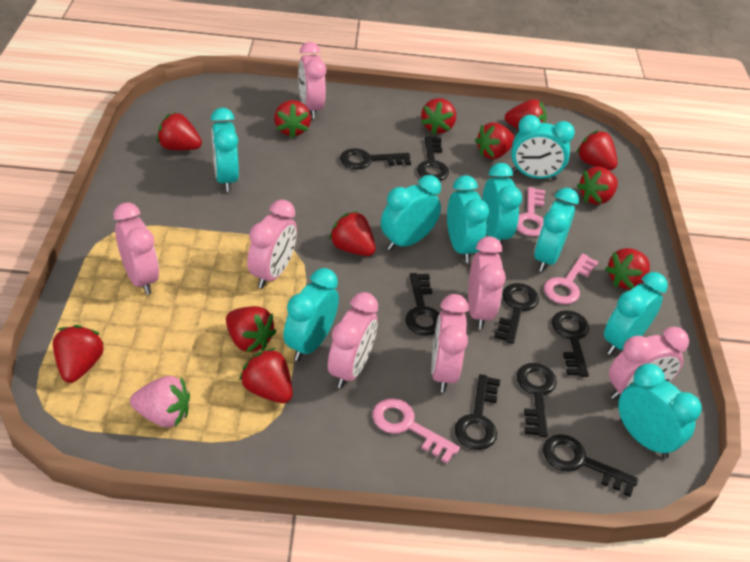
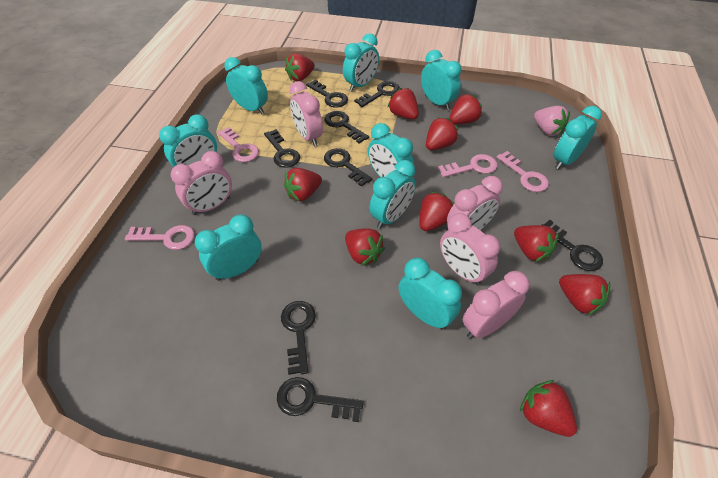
pink clock: 7 -> 5
pink key: 3 -> 4
red strawberry: 12 -> 10

